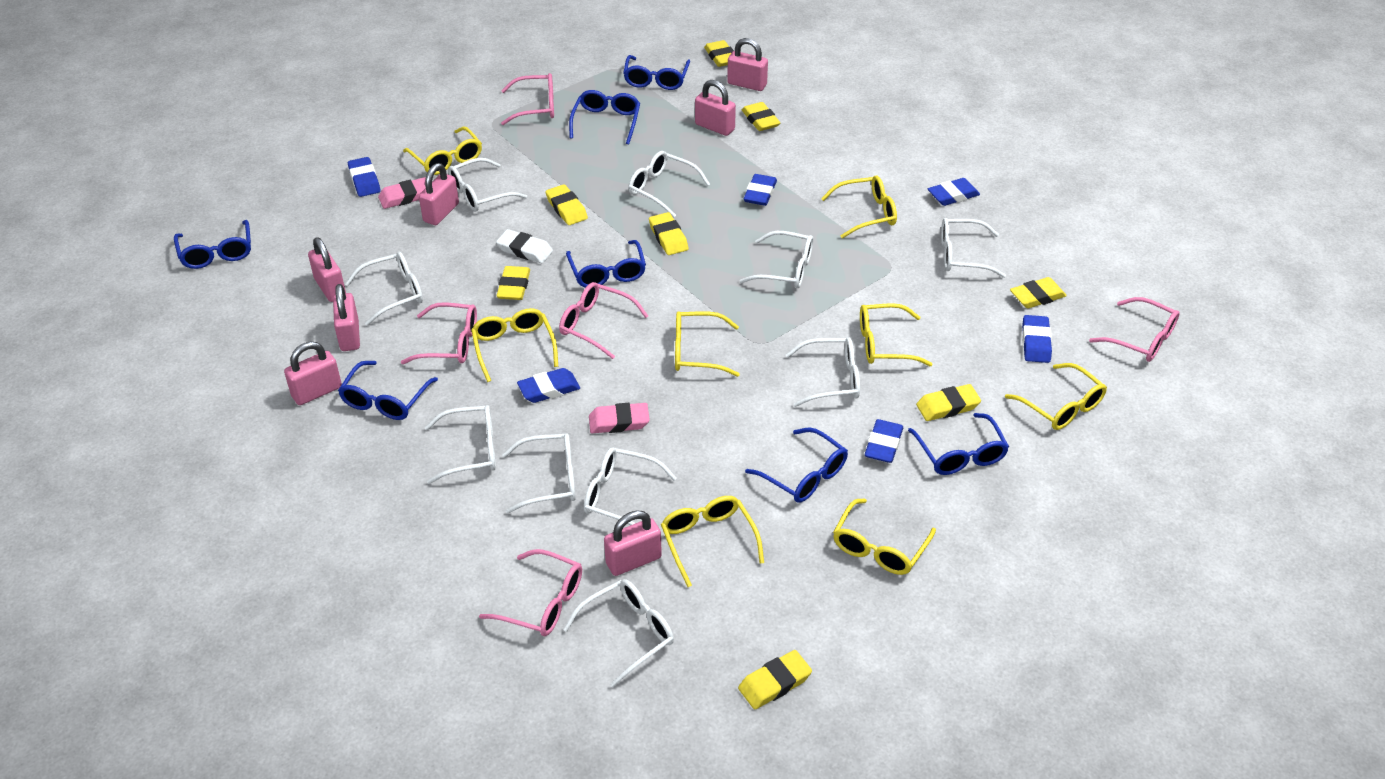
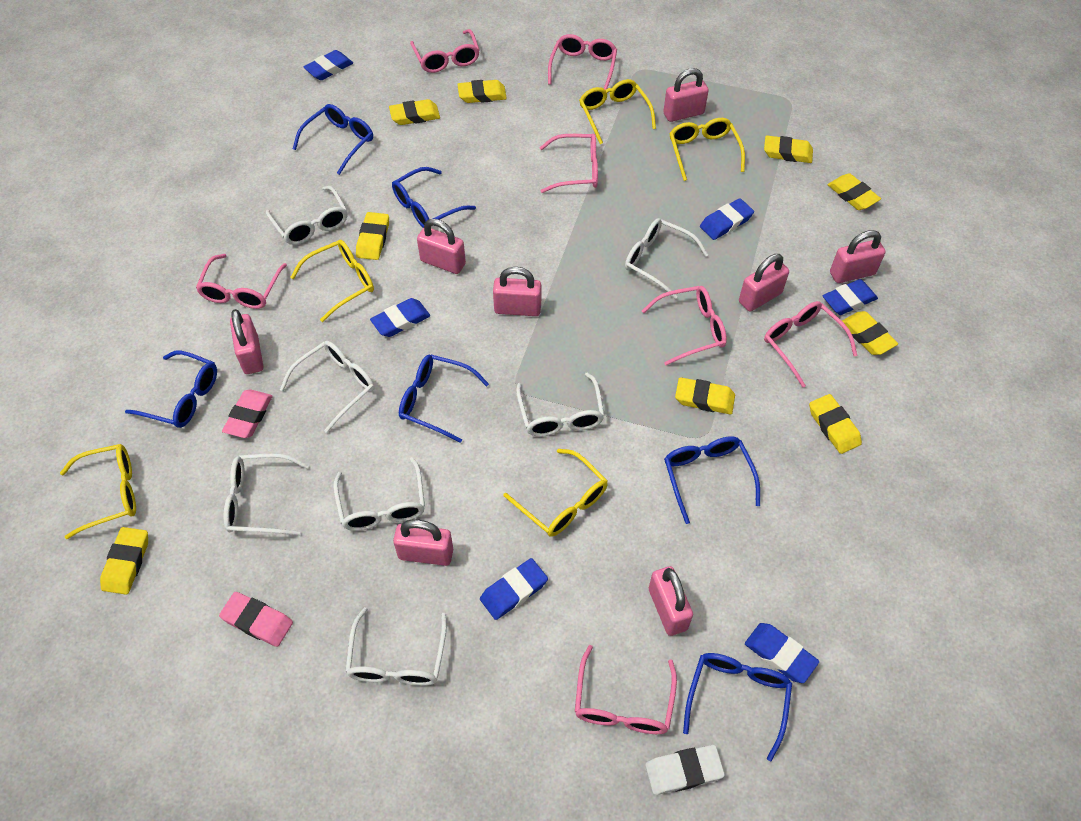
blue glasses: 7 -> 6
pink glasses: 5 -> 7
pink padlock: 7 -> 8
white glasses: 10 -> 7
yellow eraser: 8 -> 9
yellow glasses: 8 -> 5

